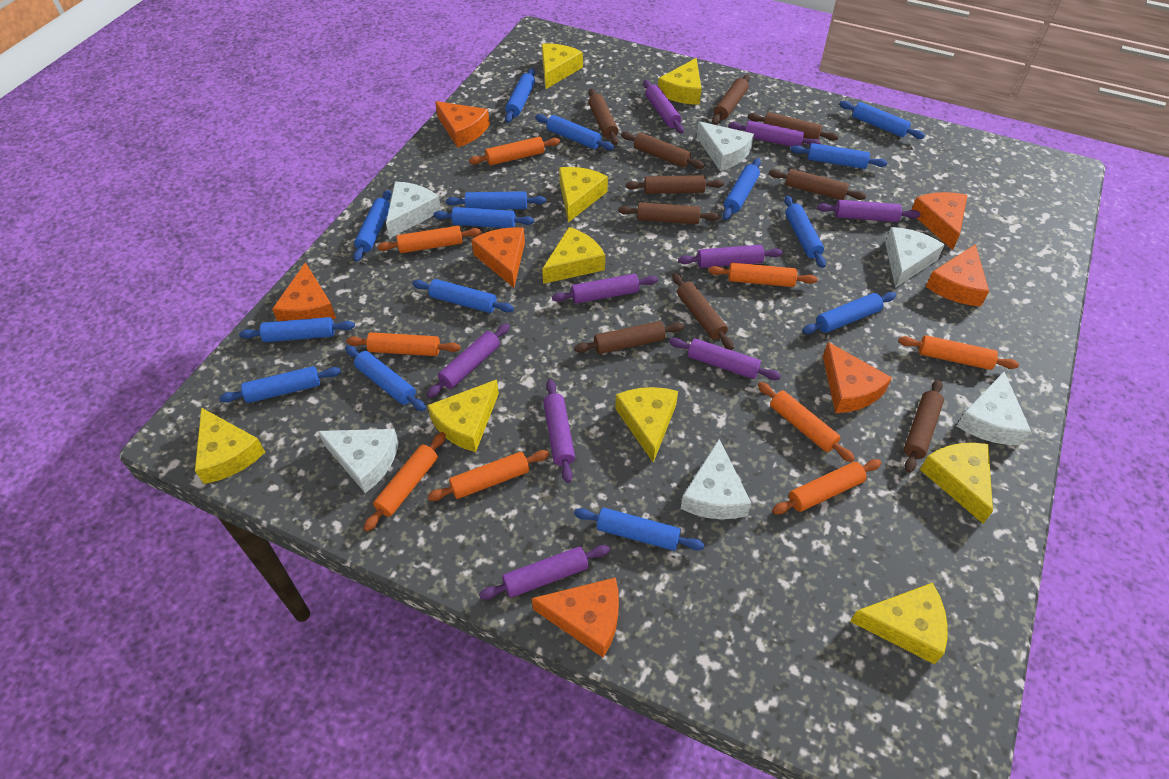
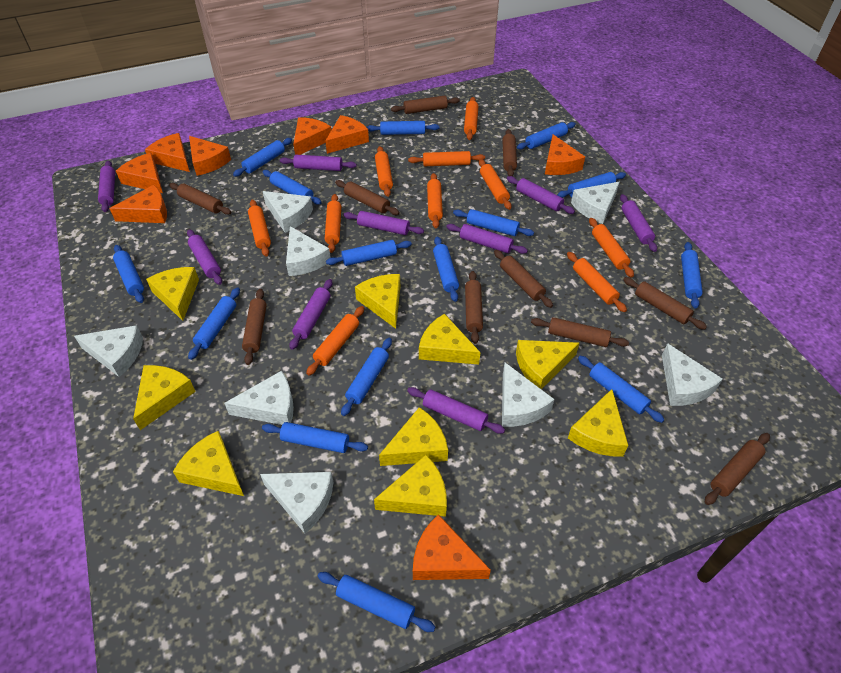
orange cheese: 7 -> 8
orange rolling pin: 9 -> 10
white cheese: 6 -> 8

